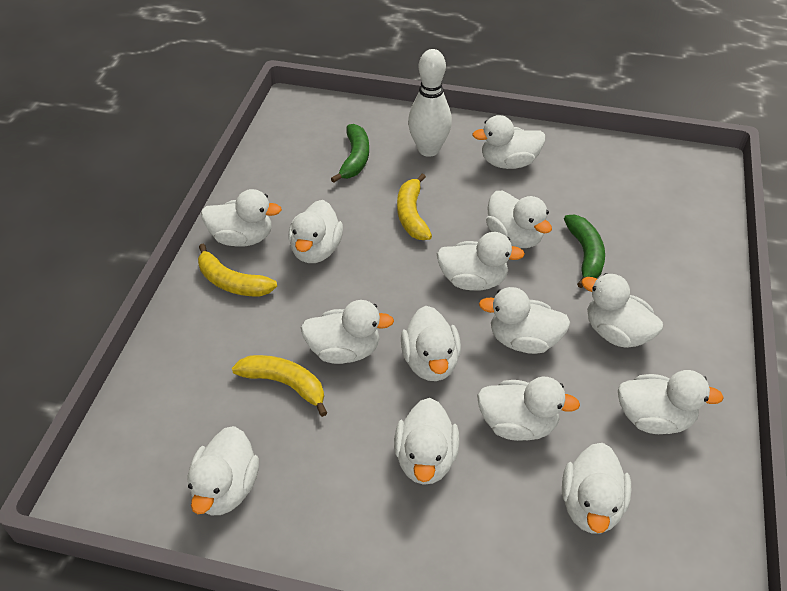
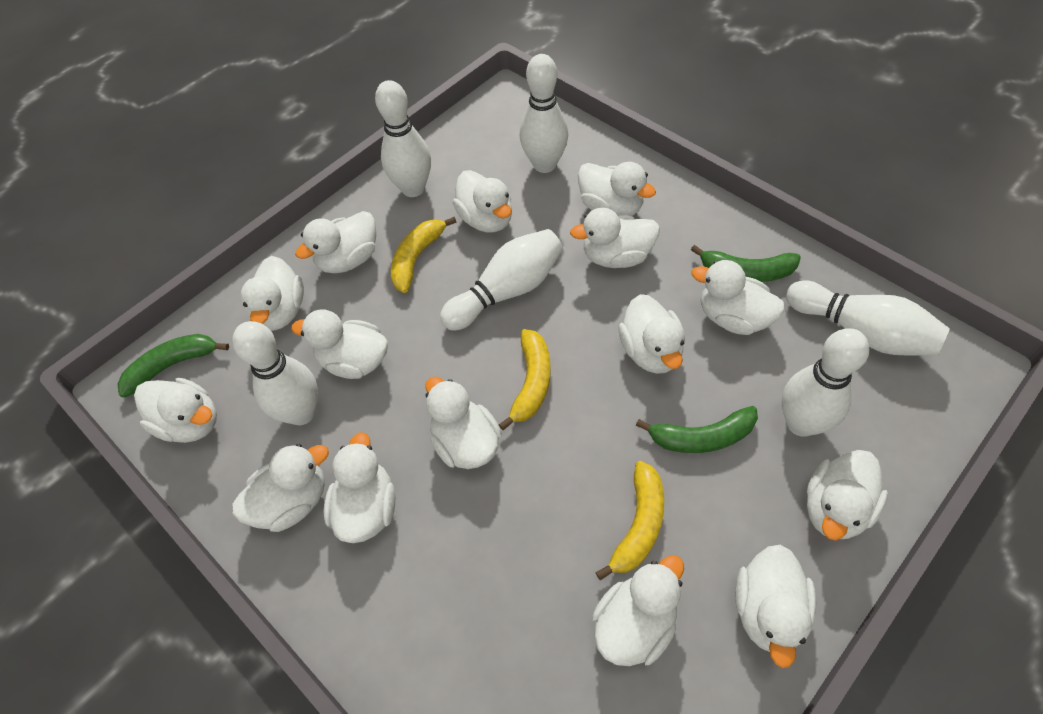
green banana: 2 -> 3
white bowling pin: 1 -> 6
white duck: 14 -> 15

